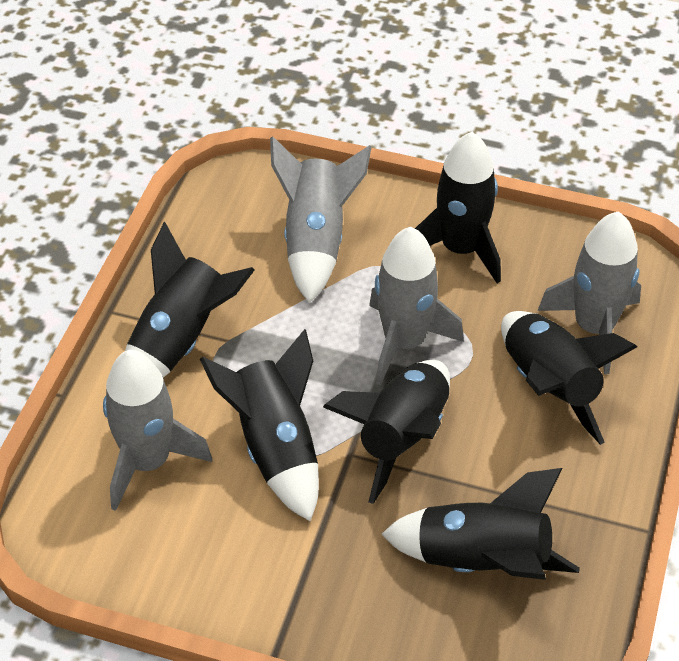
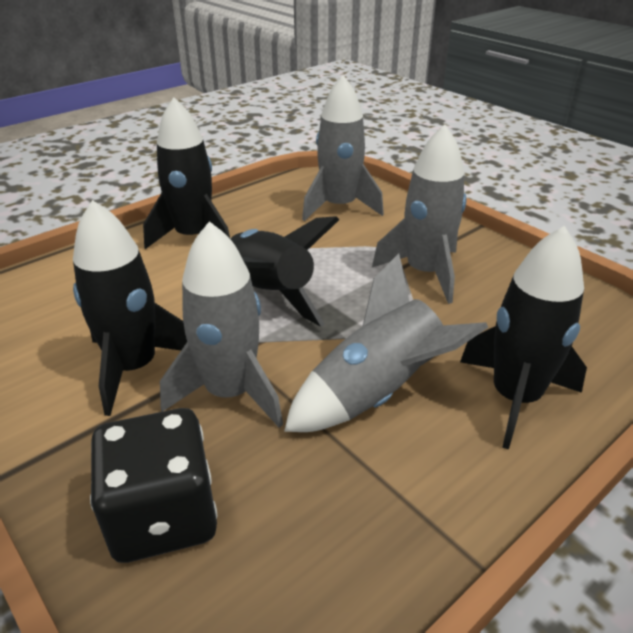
black dice: 0 -> 1
black rocket: 6 -> 4

